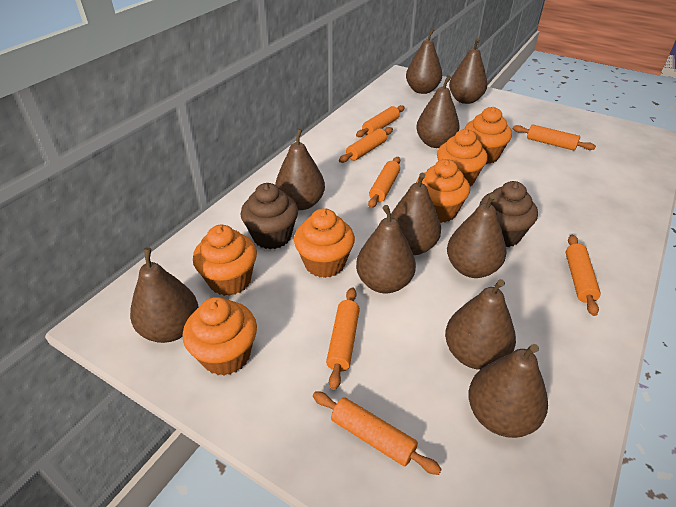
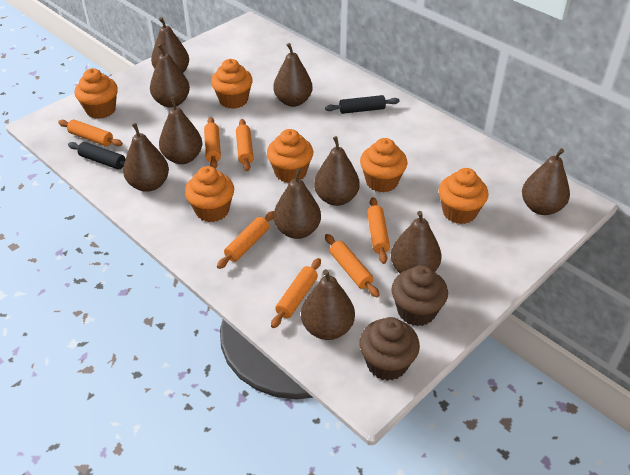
black rolling pin: 0 -> 2

